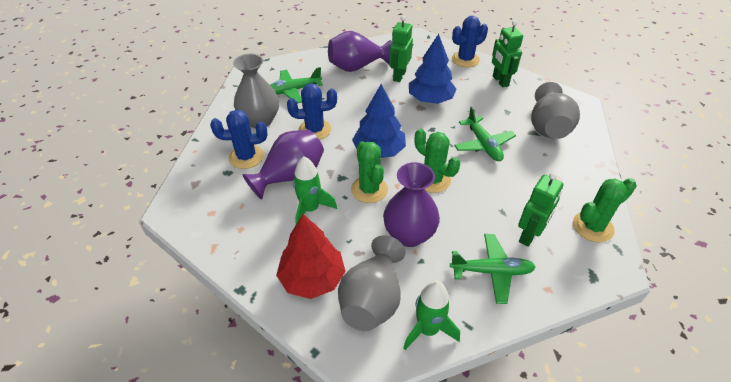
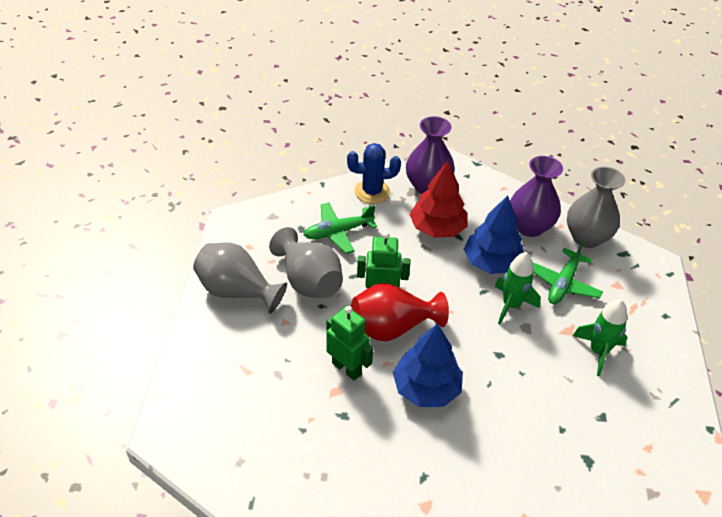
blue cactus: 3 -> 1
green cactus: 3 -> 0
green plane: 3 -> 2
green robot: 3 -> 2
purple vase: 3 -> 2
red vase: 0 -> 1

